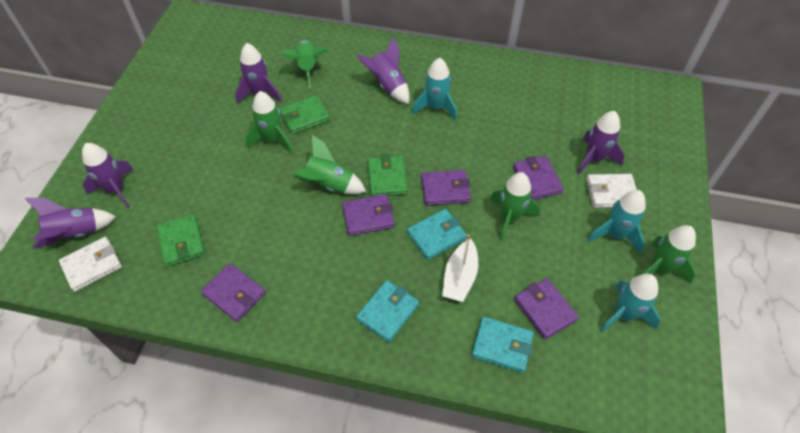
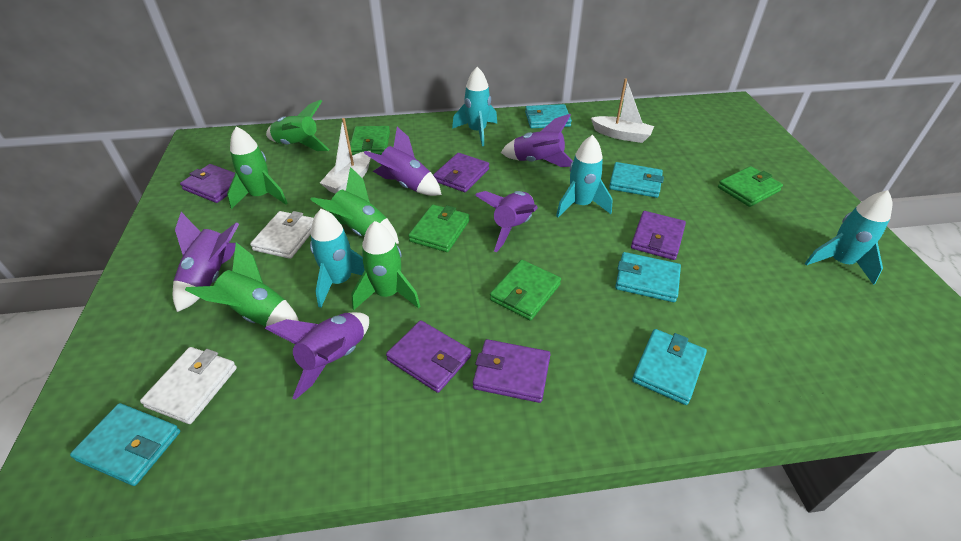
green wallet: 3 -> 4
turquoise rocket: 3 -> 4
turquoise wallet: 3 -> 5
white boat: 1 -> 2

